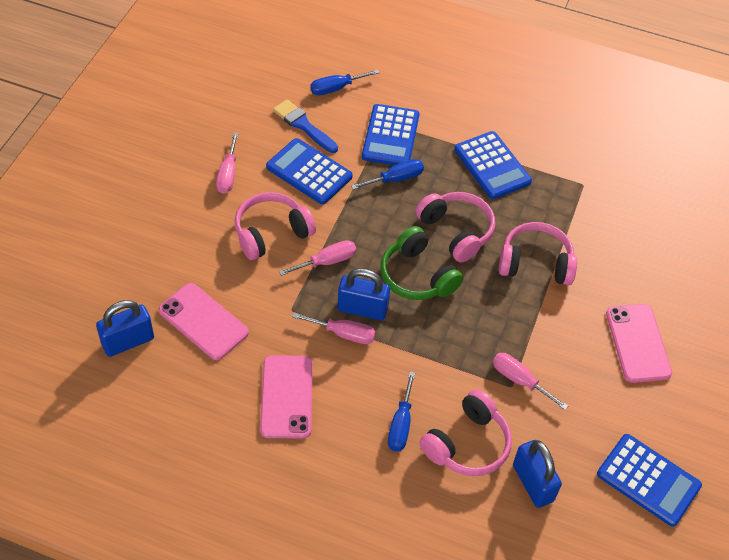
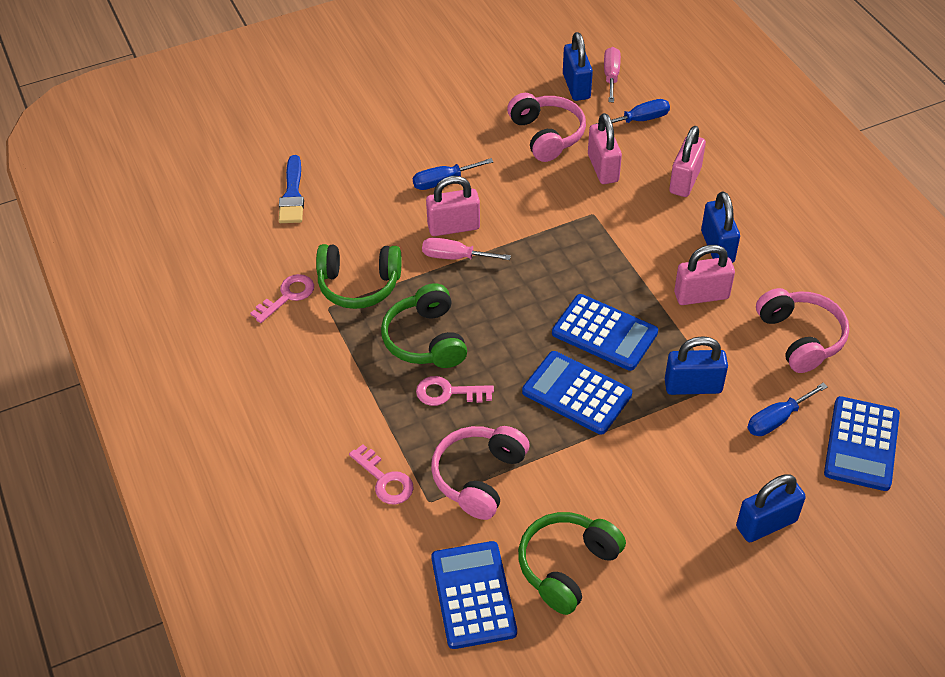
blue padlock: 3 -> 4
green headphones: 1 -> 3
pink headphones: 4 -> 3
pink key: 0 -> 3
pink padlock: 0 -> 4
pink phone: 3 -> 0
pink screwdriver: 4 -> 2

